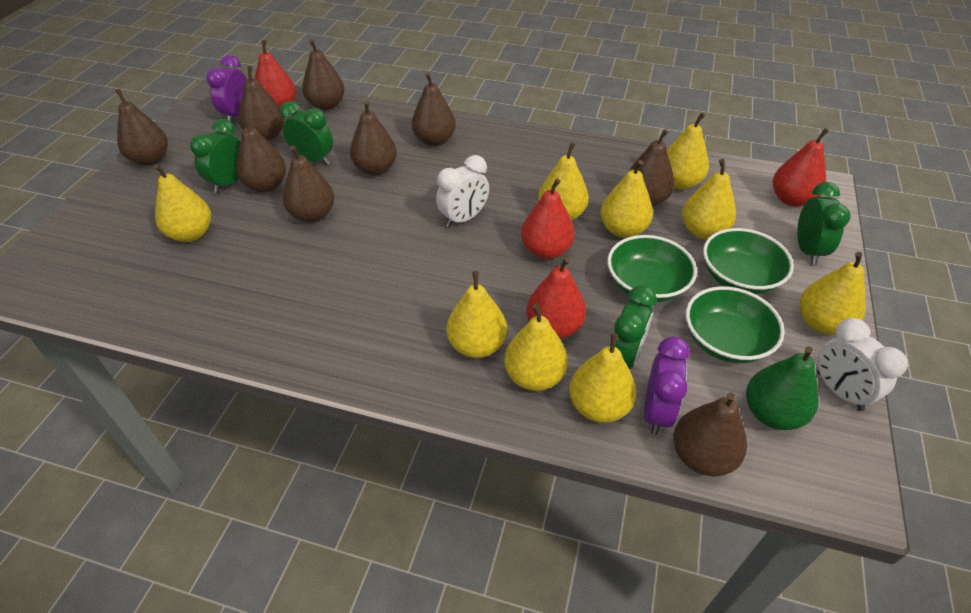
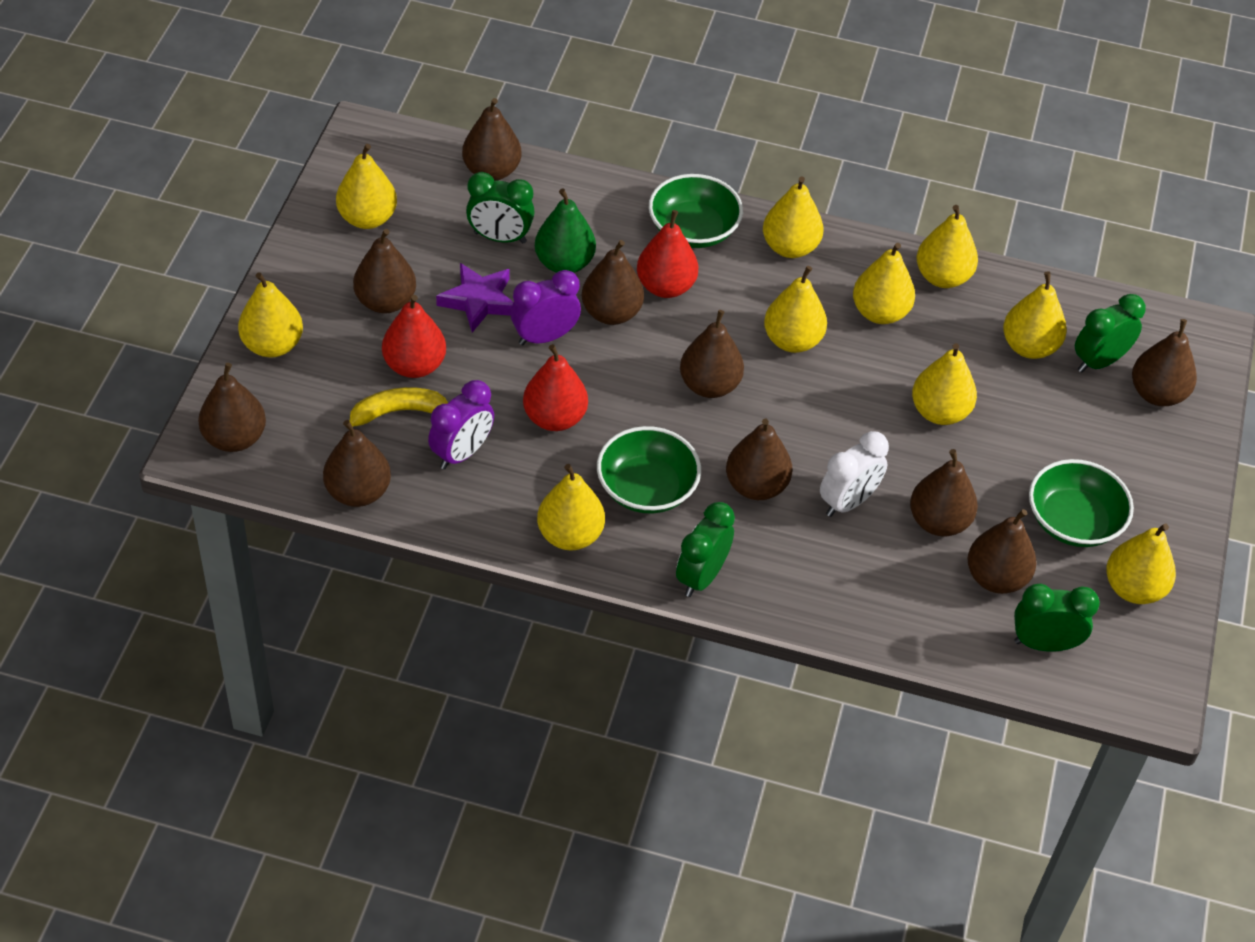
brown pear: 9 -> 10
purple star: 0 -> 1
red pear: 4 -> 3
white clock: 2 -> 1
yellow banana: 0 -> 1
yellow pear: 9 -> 10

